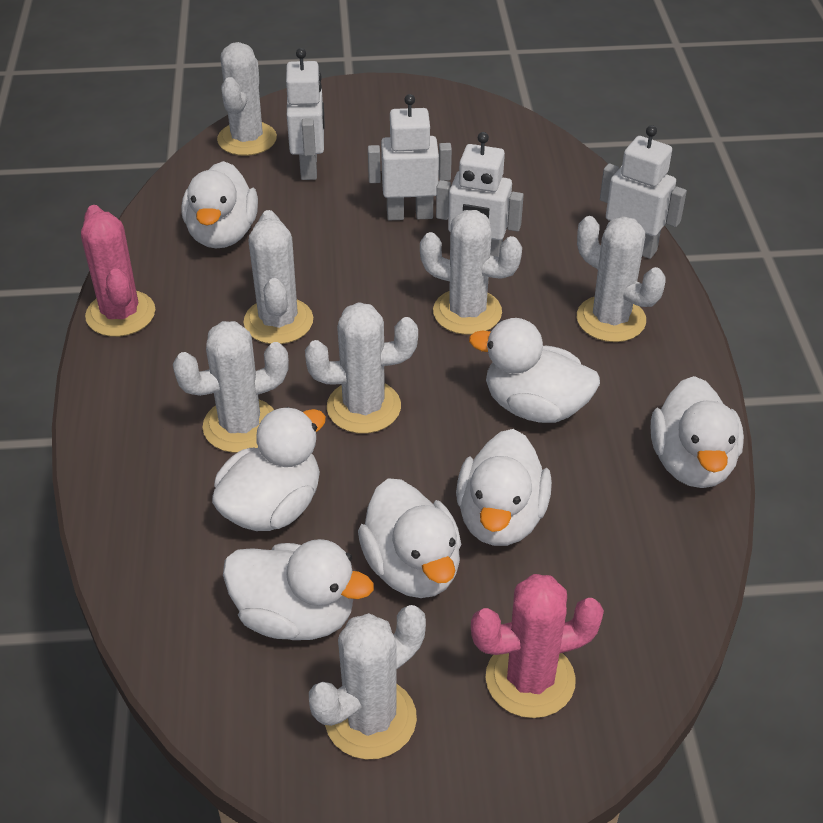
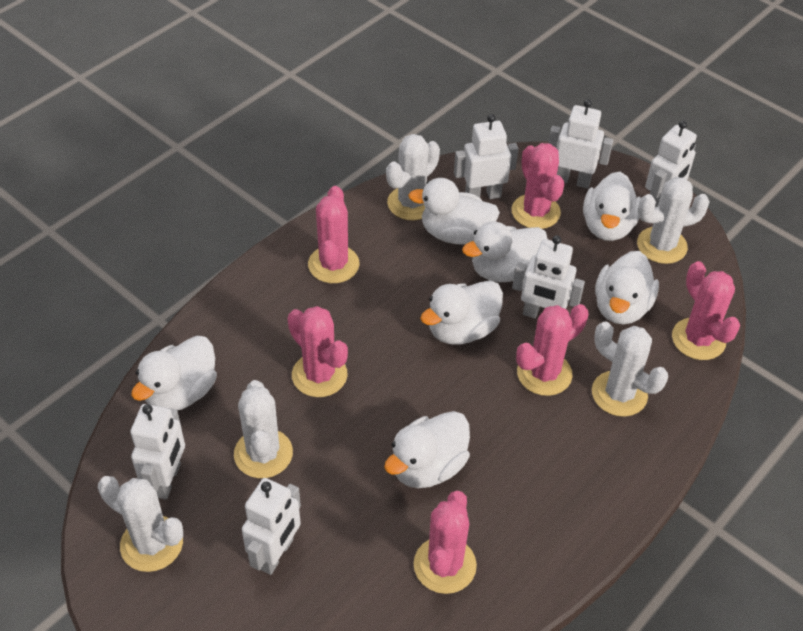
pink cactus: 2 -> 6
white cactus: 7 -> 5
white robot: 4 -> 6

